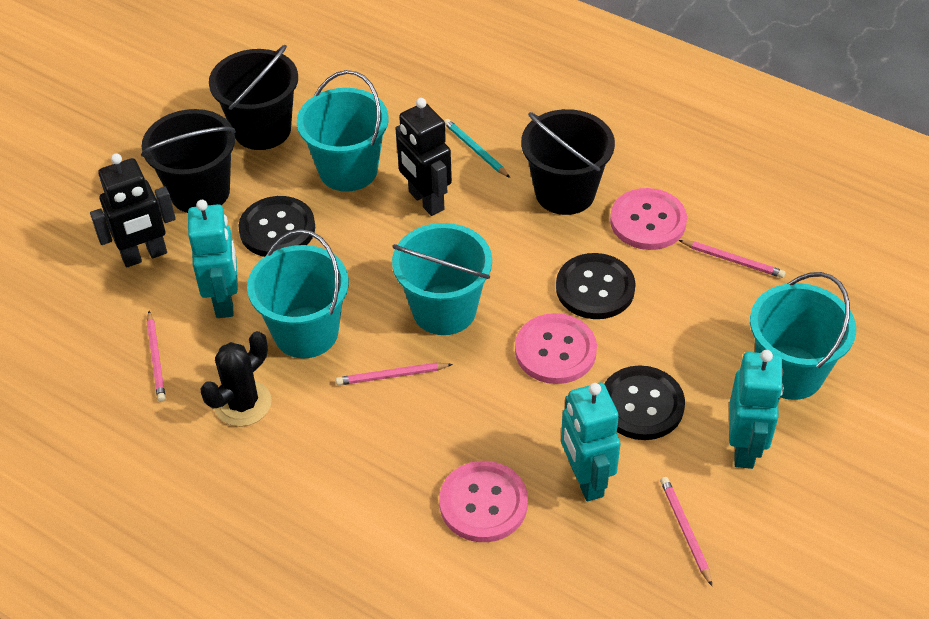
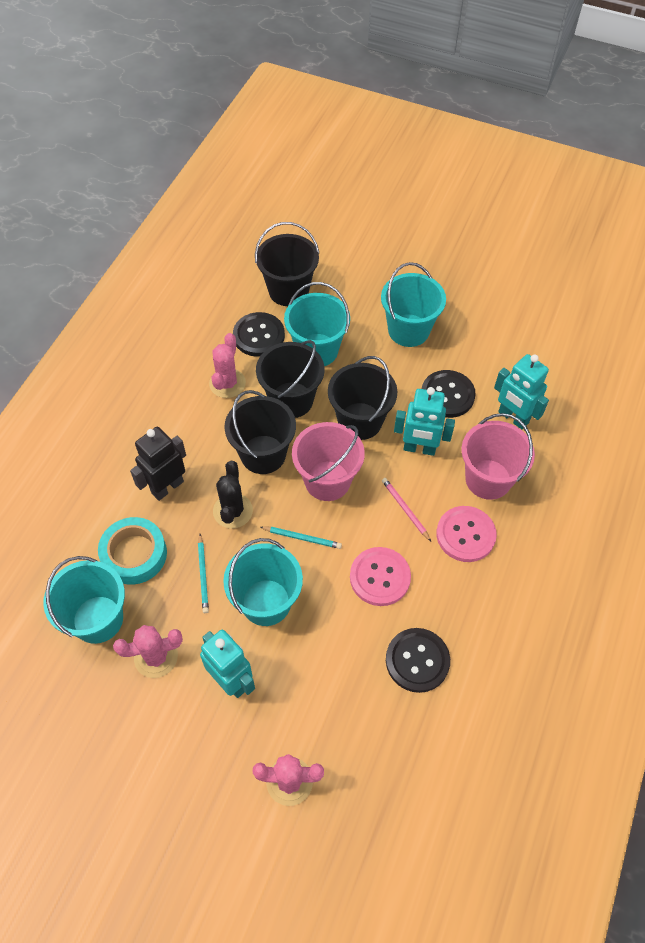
black bucket: 3 -> 4
black robot: 2 -> 1
pink bucket: 0 -> 2
pink button: 3 -> 2
pink cactus: 0 -> 3
pink pencil: 4 -> 1
turquoise pencil: 1 -> 2
turquoise tape: 0 -> 1

